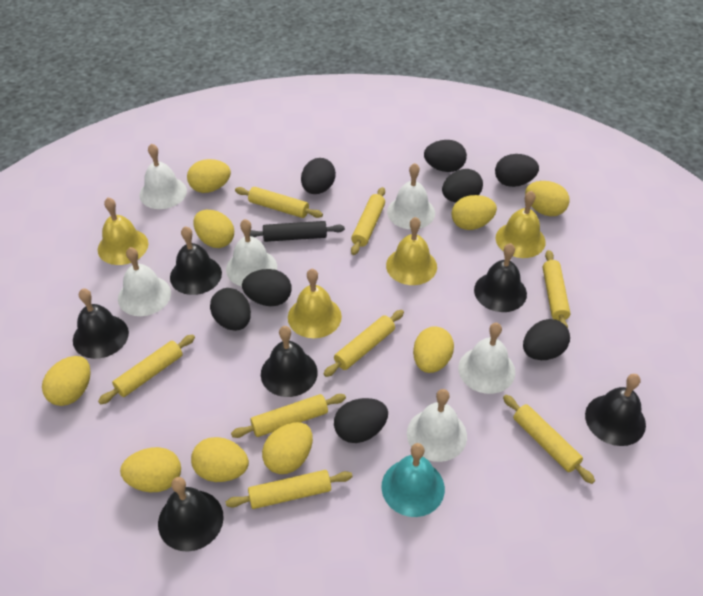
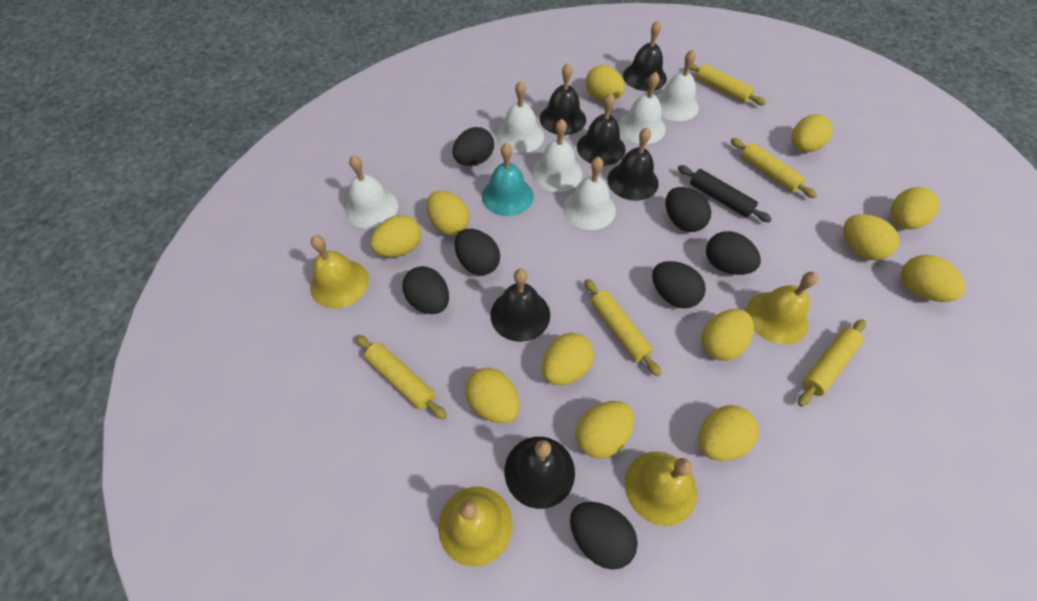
black egg: 8 -> 7
yellow egg: 9 -> 12
yellow rolling pin: 8 -> 5

